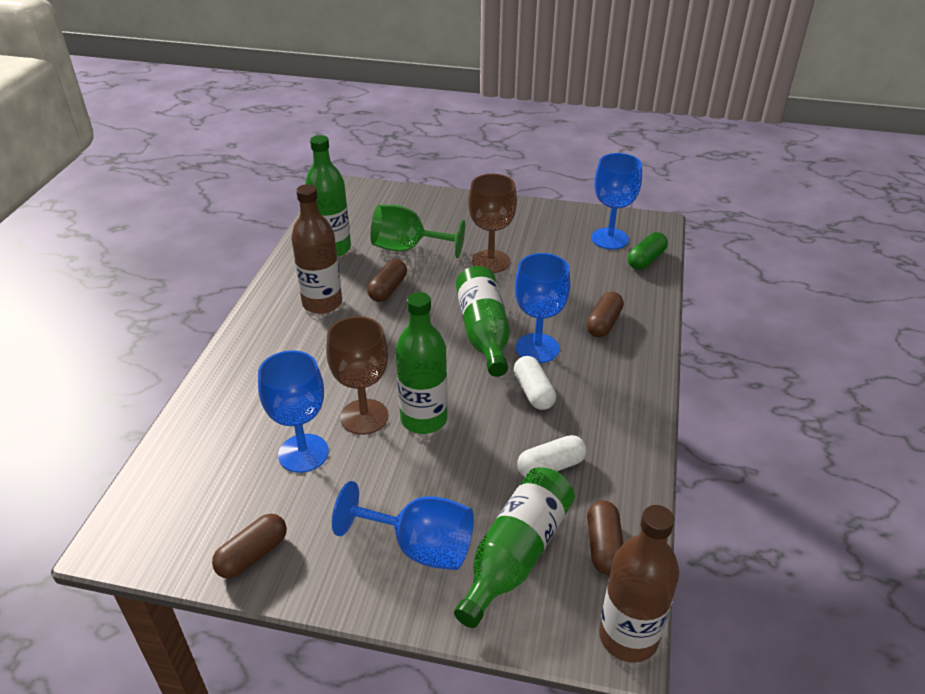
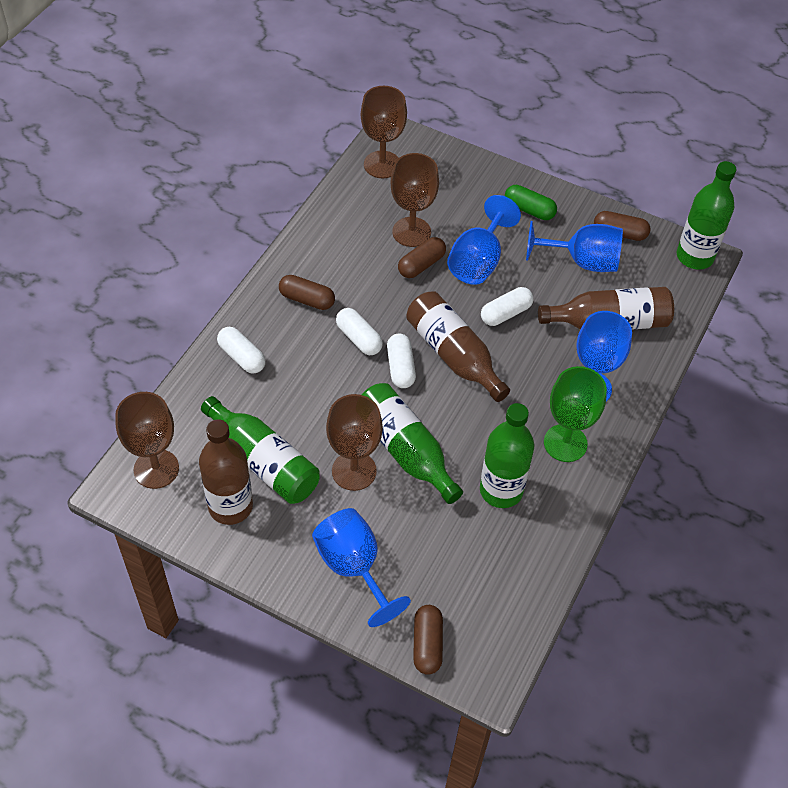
brown bottle: 2 -> 3
brown goblet: 2 -> 4
white capsule: 2 -> 4

